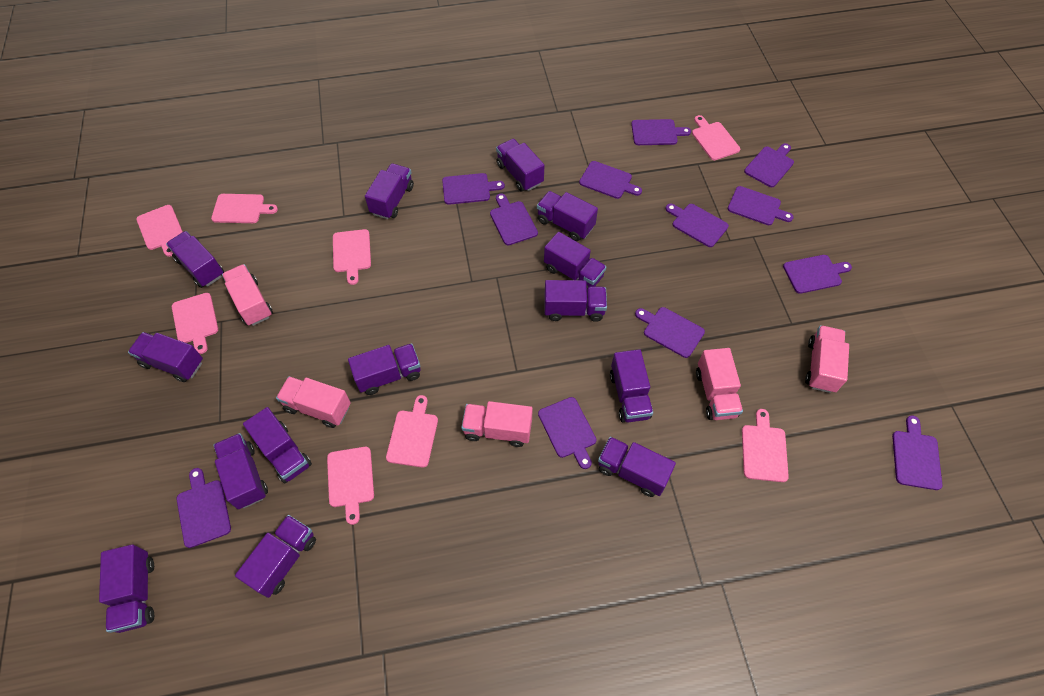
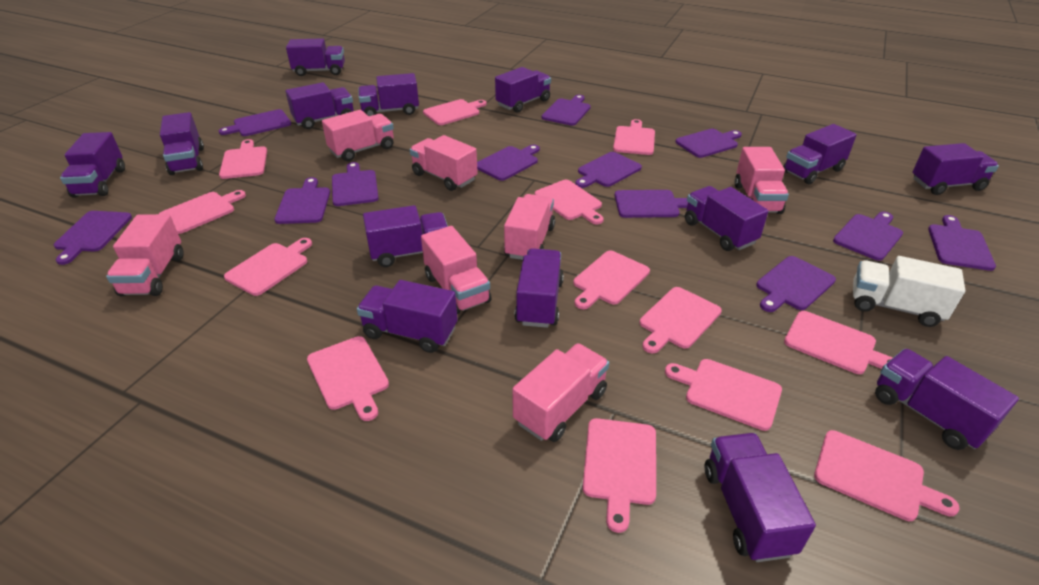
pink cutting board: 8 -> 13
pink truck: 5 -> 7
white truck: 0 -> 1

